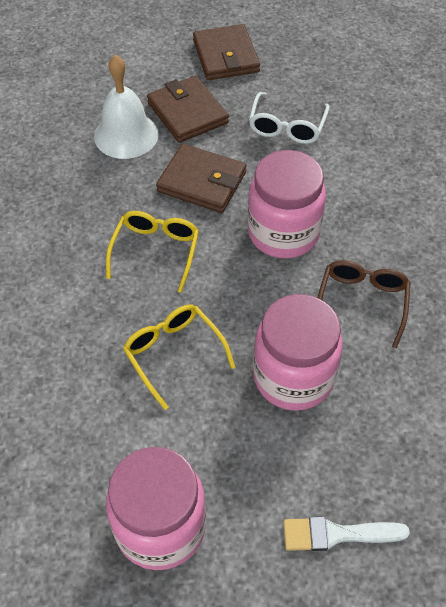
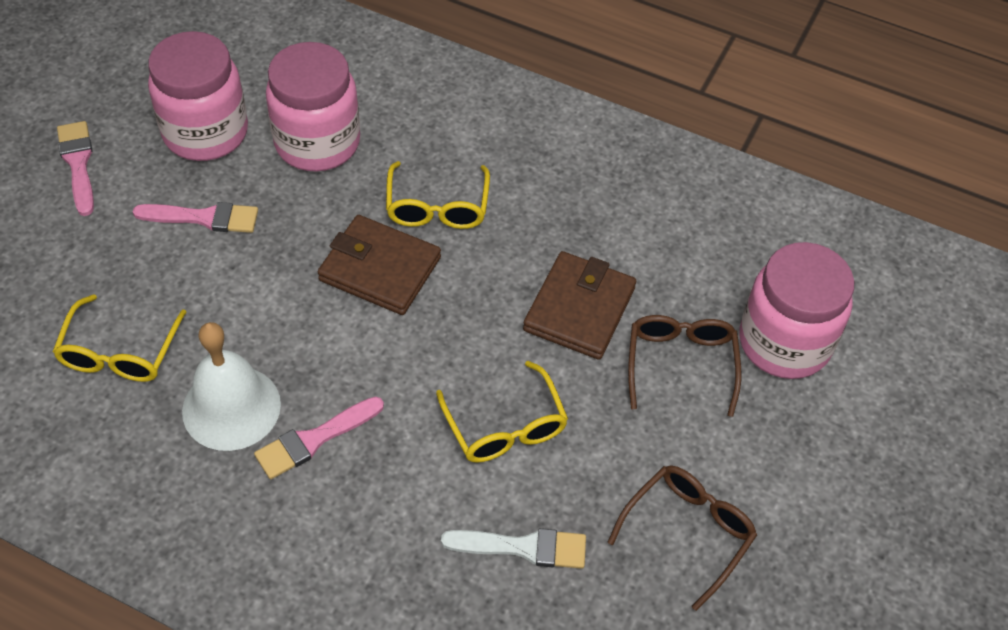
brown glasses: 1 -> 2
brown wallet: 3 -> 2
pink brush: 0 -> 3
white glasses: 1 -> 0
yellow glasses: 2 -> 3

